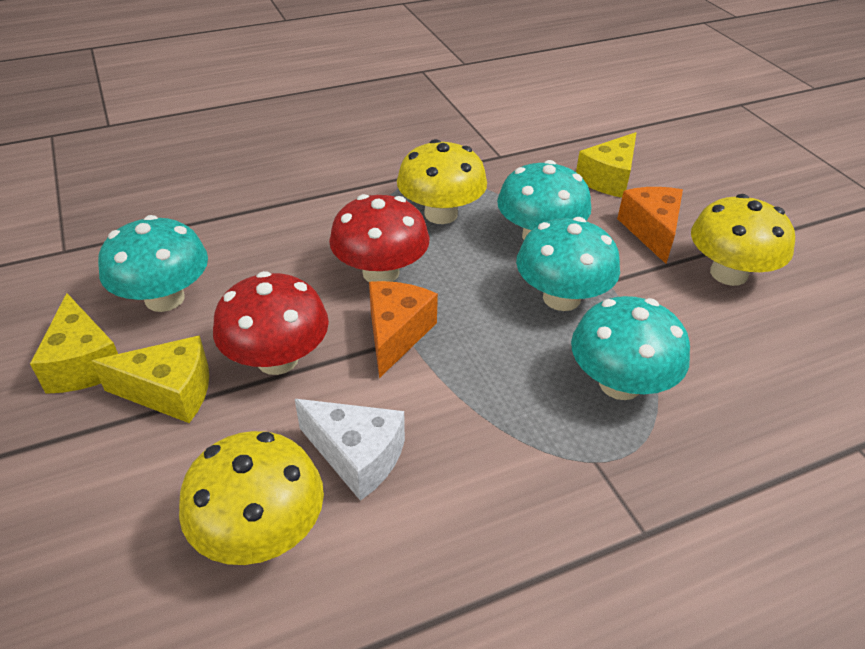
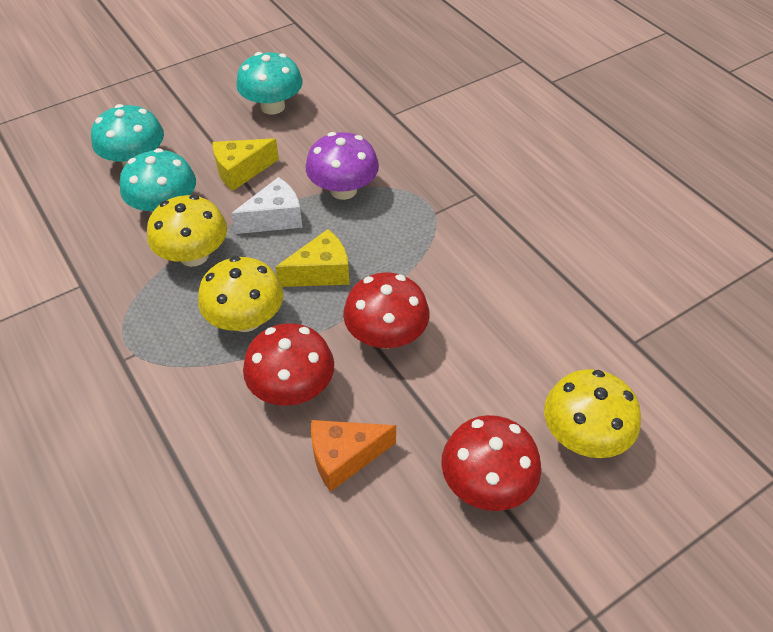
orange cheese: 2 -> 1
purple mushroom: 0 -> 1
red mushroom: 2 -> 3
turquoise mushroom: 4 -> 3
yellow cheese: 3 -> 2

